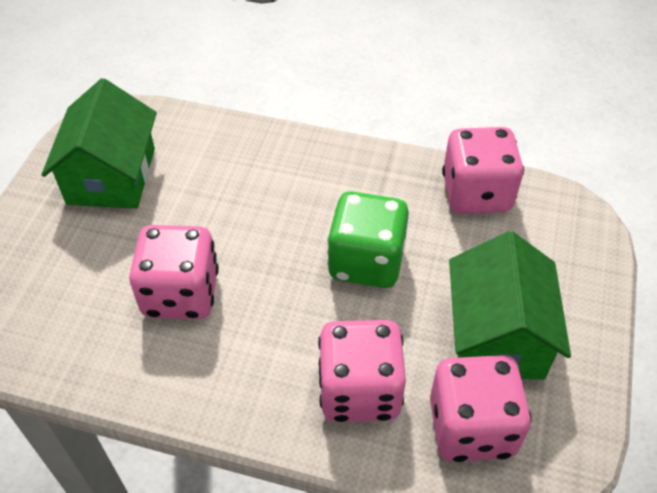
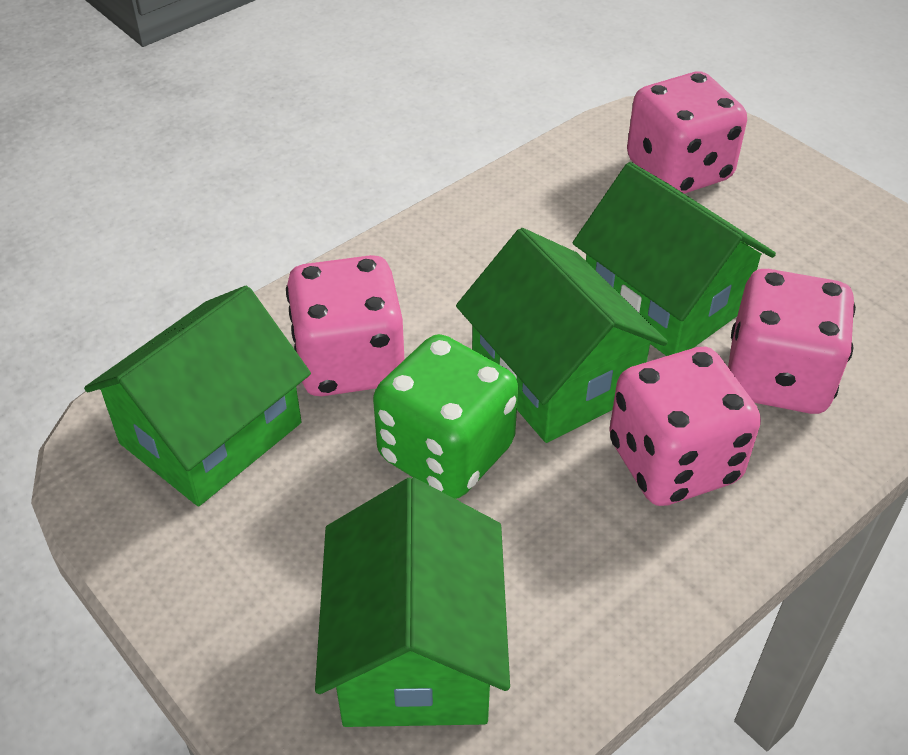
green house: 2 -> 4

